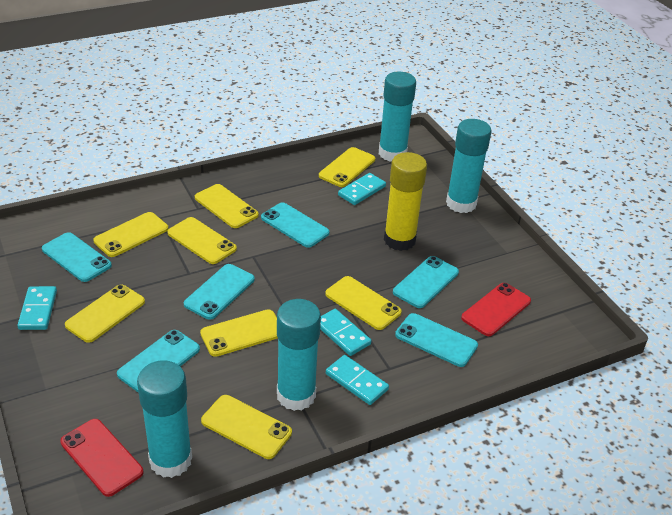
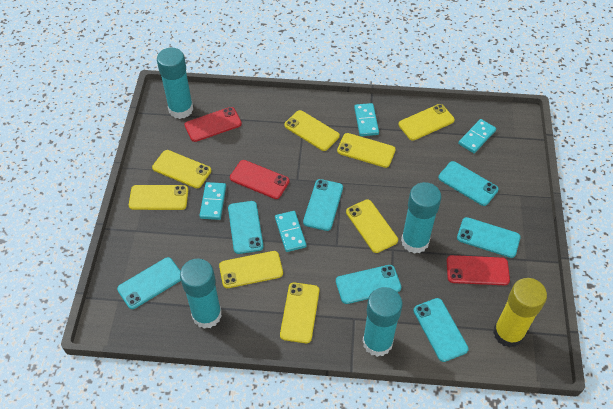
red phone: 2 -> 3
turquoise phone: 6 -> 7

